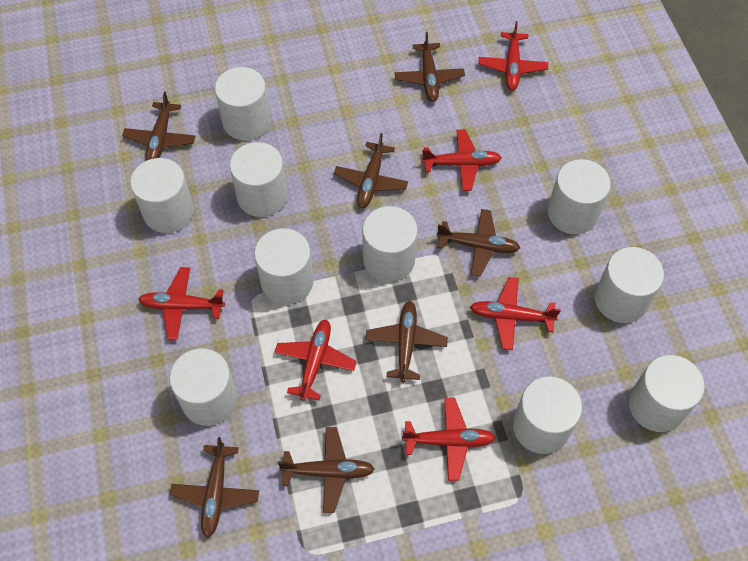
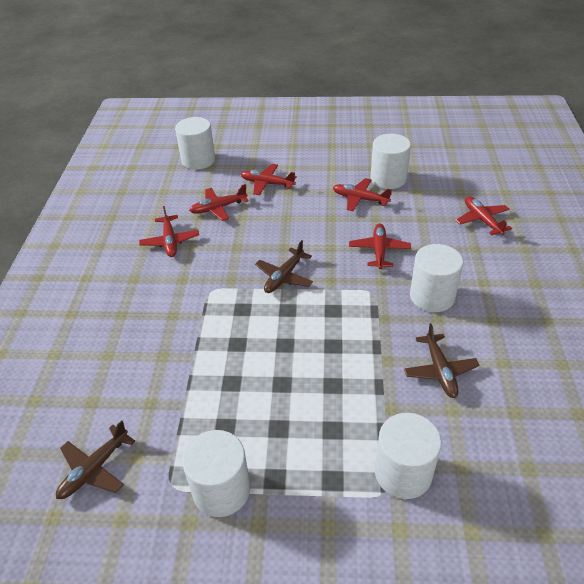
brown plane: 7 -> 3
white cylinder: 10 -> 5

